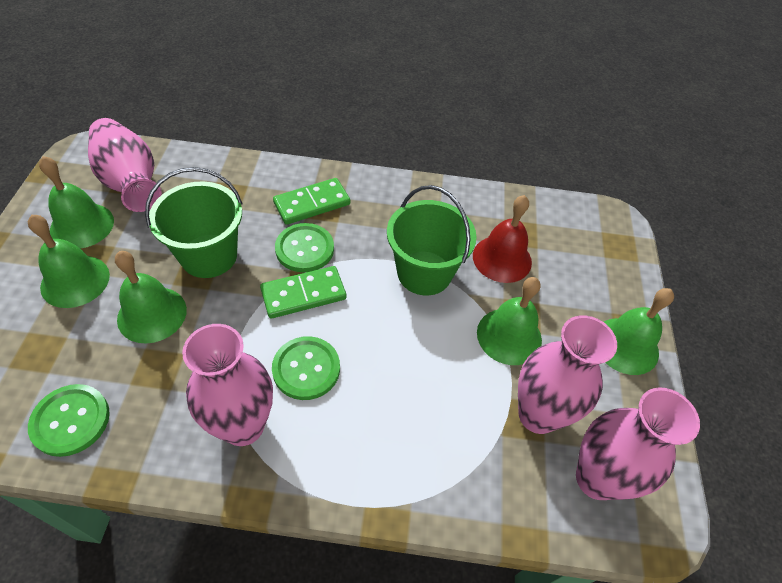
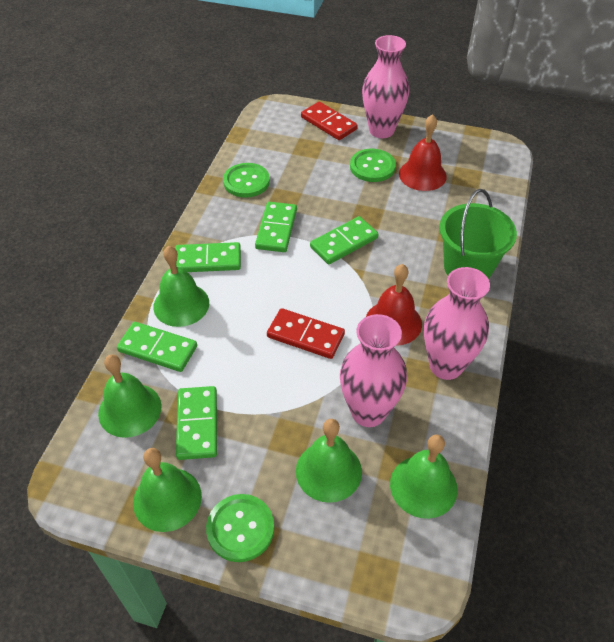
green bucket: 2 -> 1
green domino: 2 -> 5
pink vase: 4 -> 3
red bell: 1 -> 2
red domino: 0 -> 2

